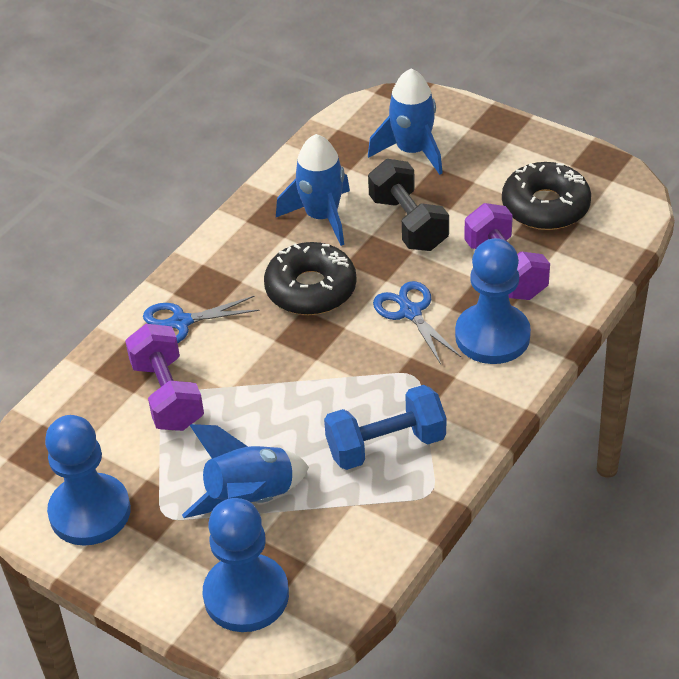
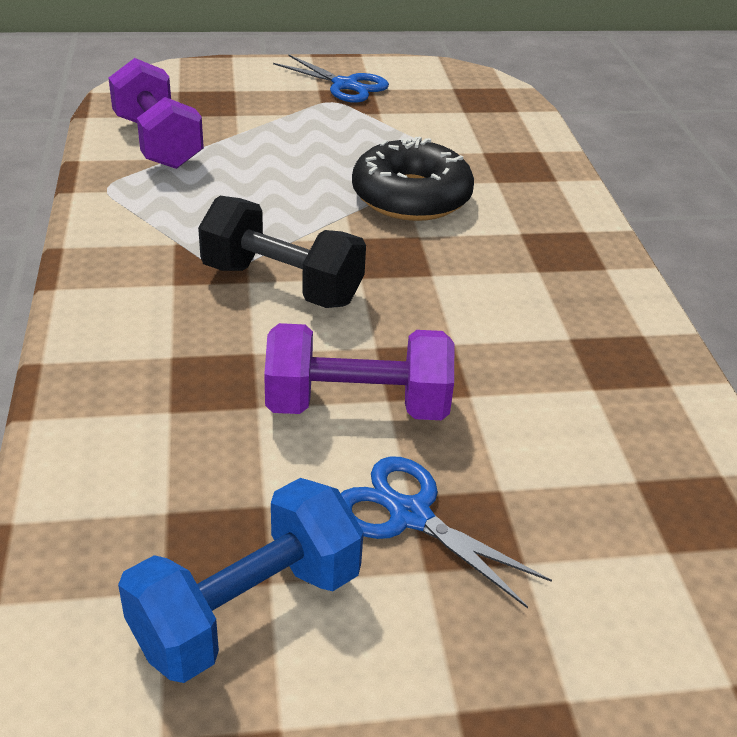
black donut: 2 -> 1
blue pawn: 3 -> 0
blue rocket: 3 -> 0

